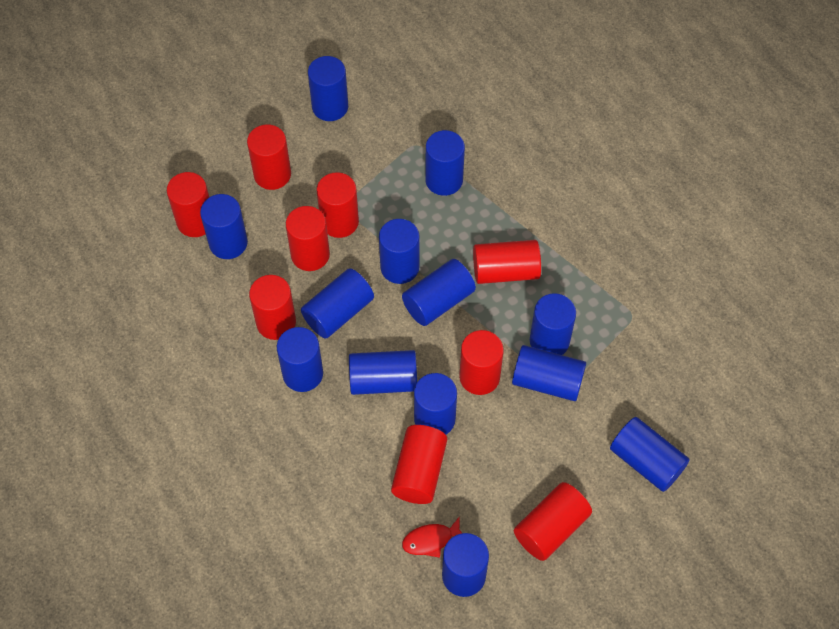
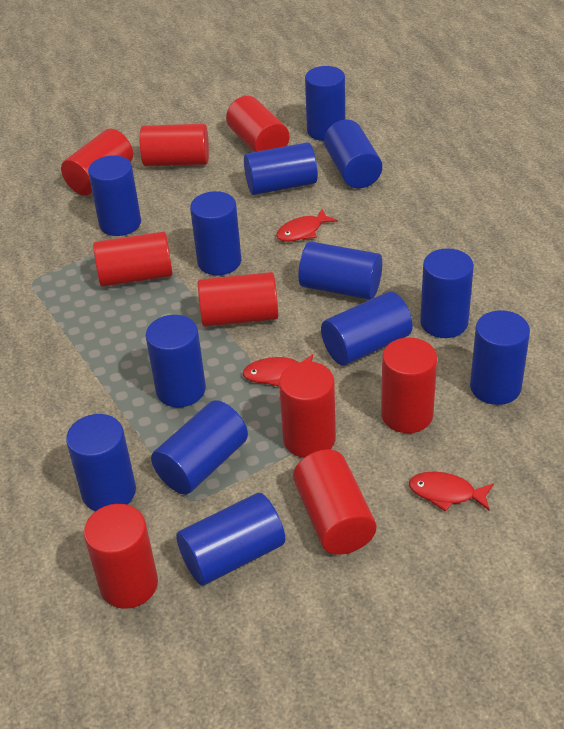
red fish: 1 -> 3

